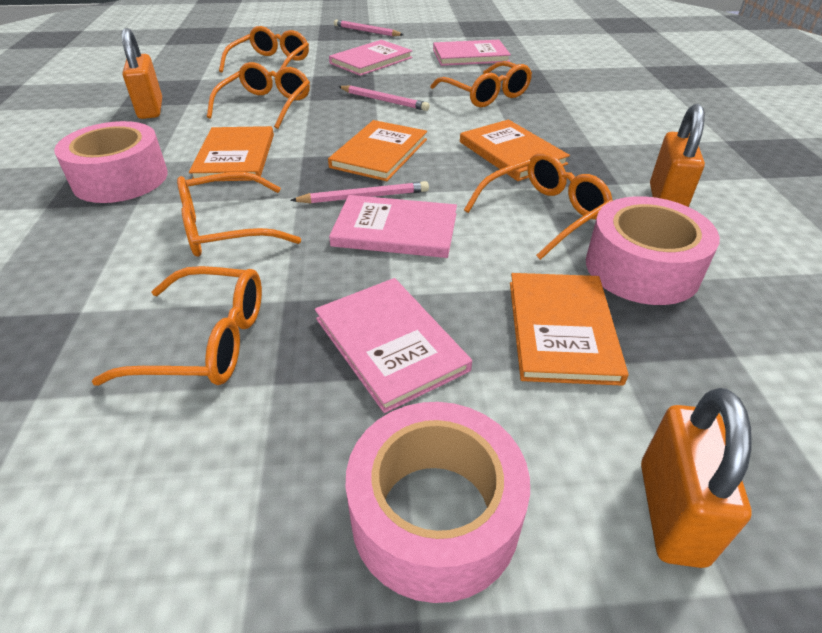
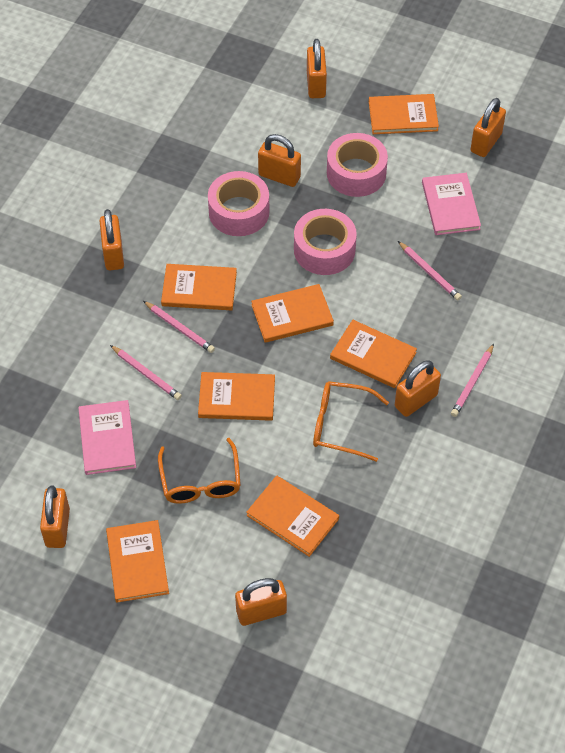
orange book: 4 -> 7
orange glasses: 6 -> 2
orange padlock: 3 -> 7
pink book: 4 -> 2
pink pencil: 3 -> 4

